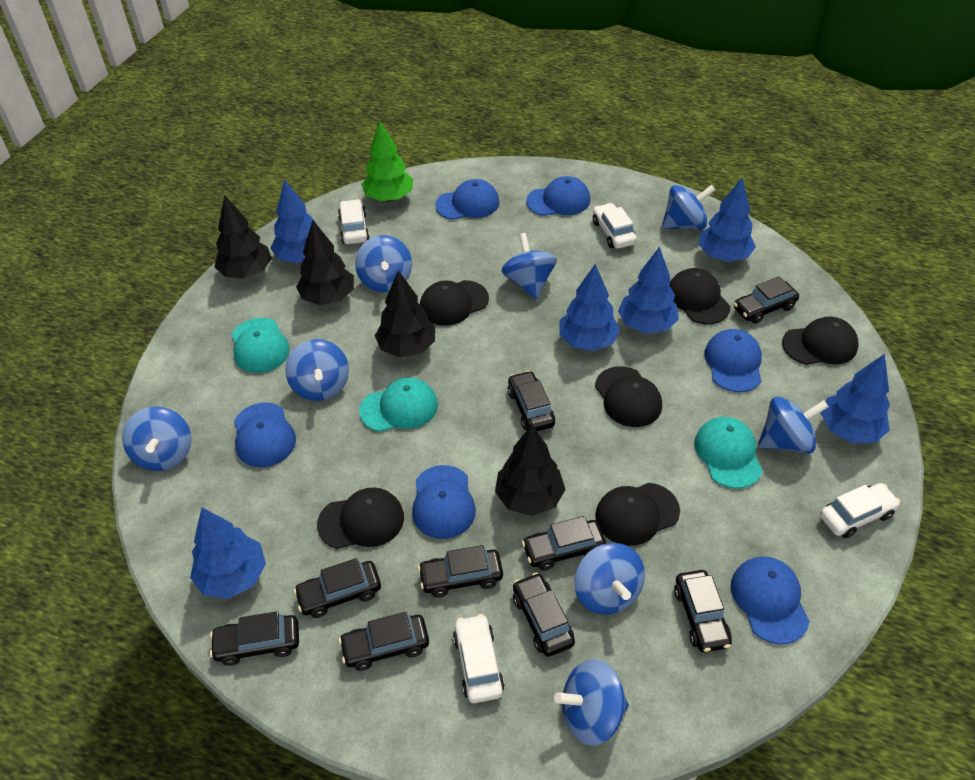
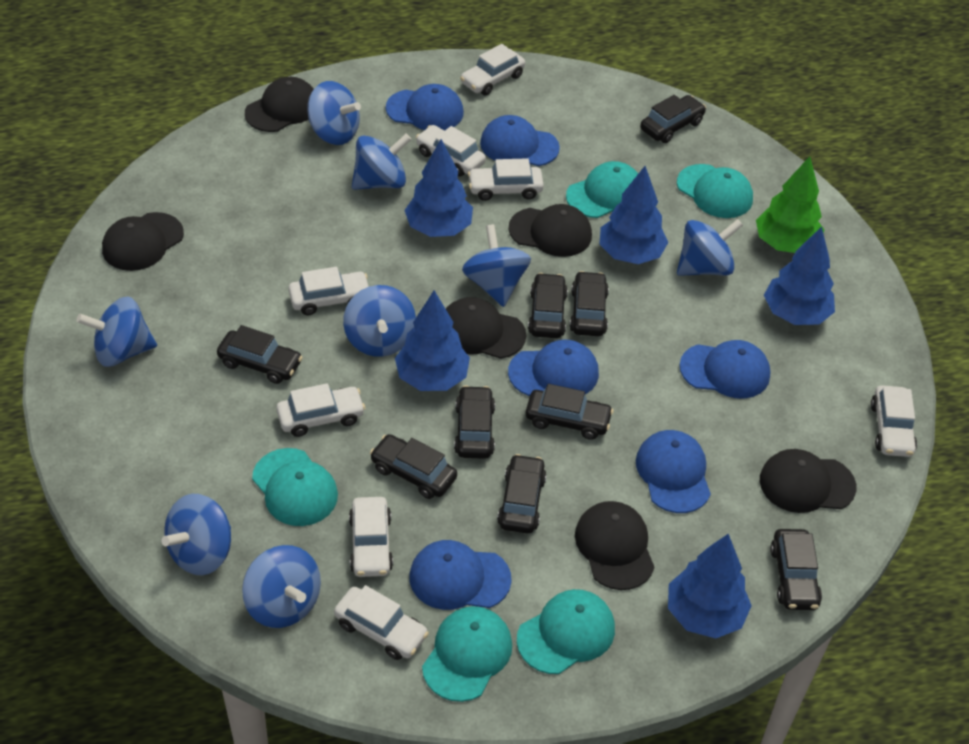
black tree: 4 -> 0
blue tree: 6 -> 5
turquoise cap: 3 -> 5
white car: 4 -> 8

